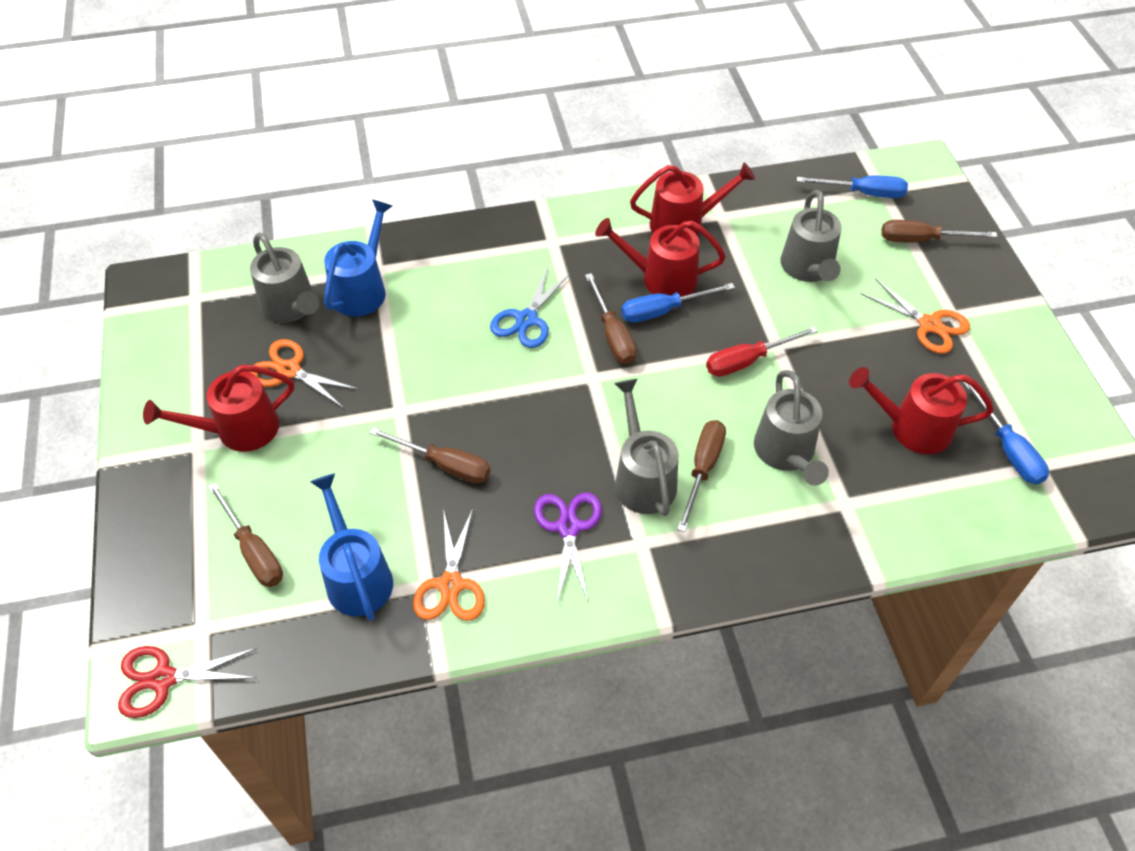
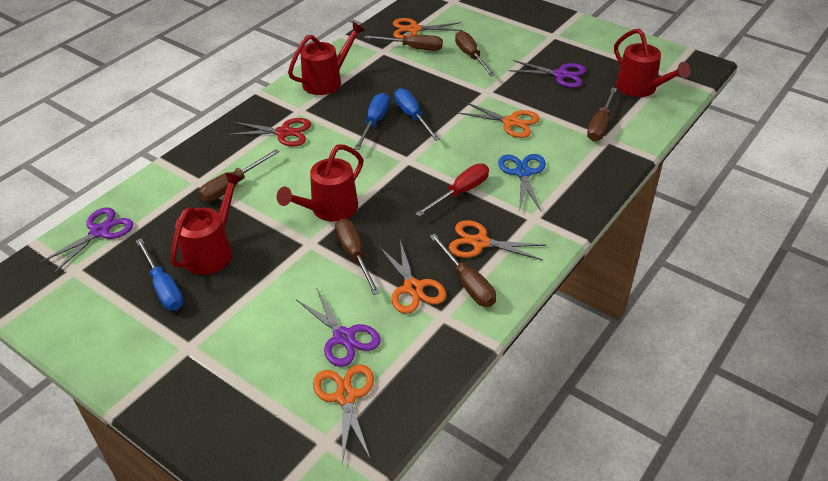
blue watering can: 2 -> 0
brown screwdriver: 5 -> 6
grey watering can: 4 -> 0
orange scissors: 3 -> 5
purple scissors: 1 -> 3

